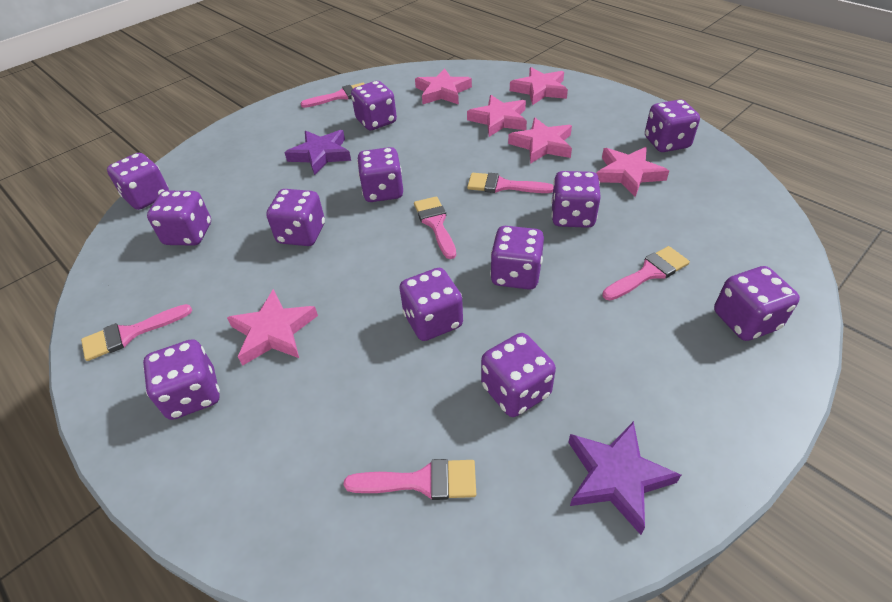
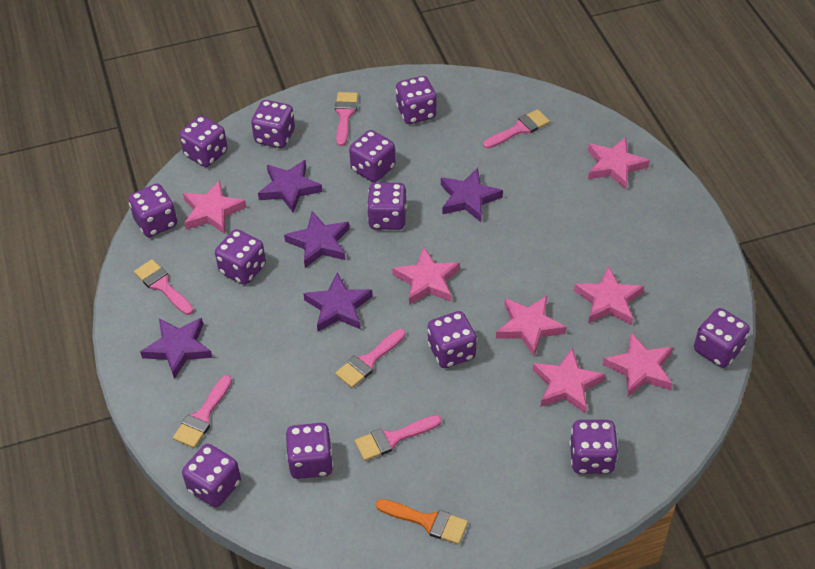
orange brush: 0 -> 1
pink star: 6 -> 7
purple star: 2 -> 5

